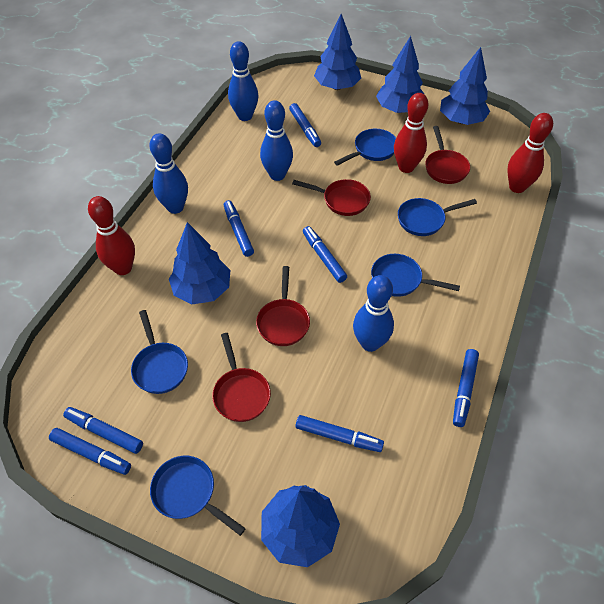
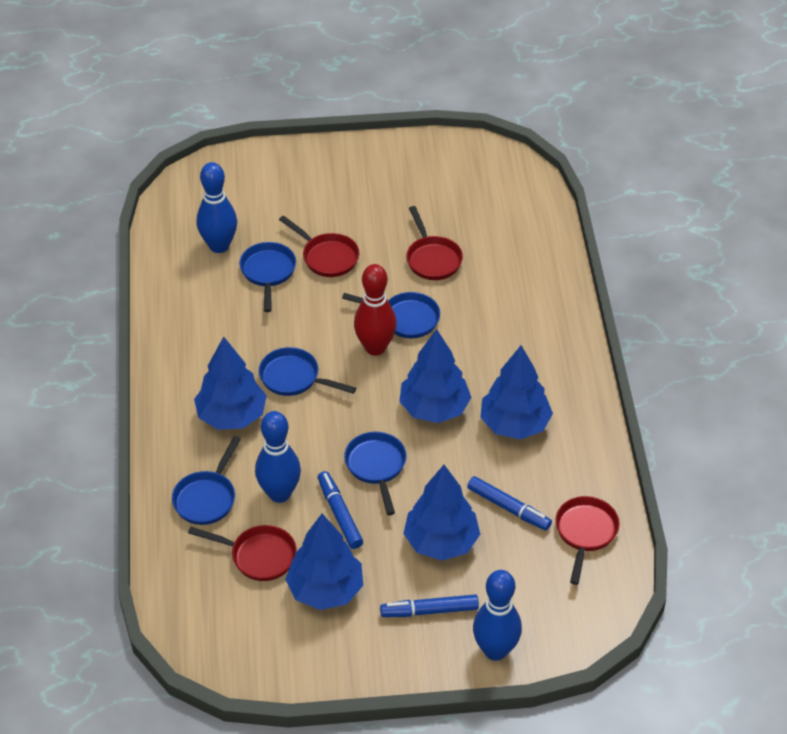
blue bowling pin: 4 -> 3
blue marker: 7 -> 3
red bowling pin: 3 -> 1

